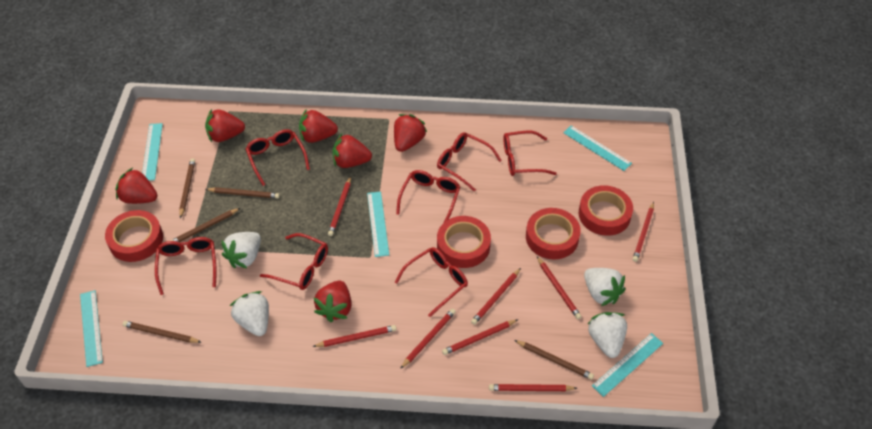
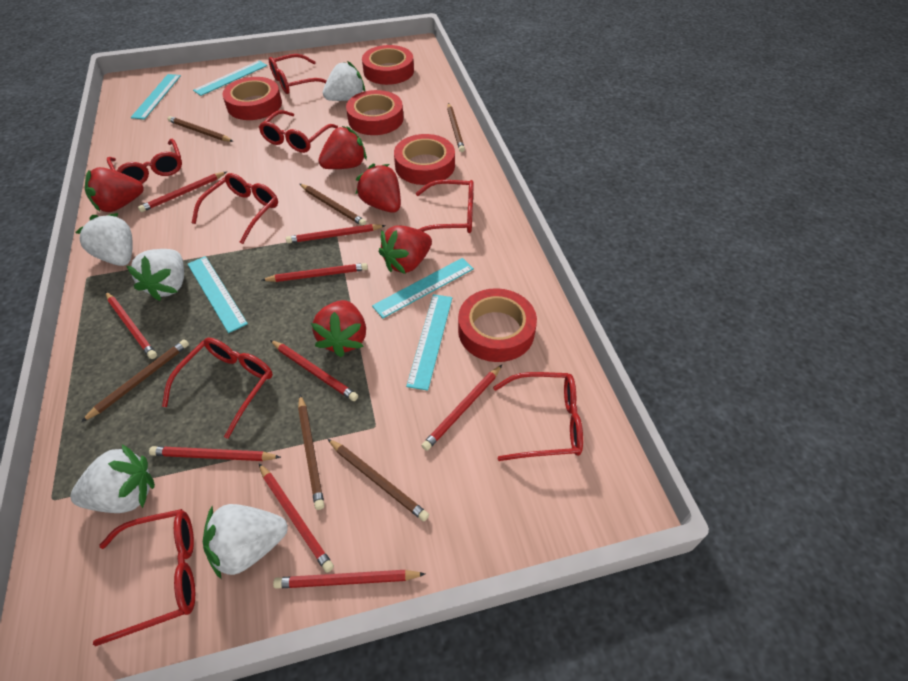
brown pencil: 5 -> 6
red glasses: 7 -> 8
red pencil: 8 -> 9
red strawberry: 6 -> 5
red tape: 4 -> 5
white strawberry: 4 -> 5

